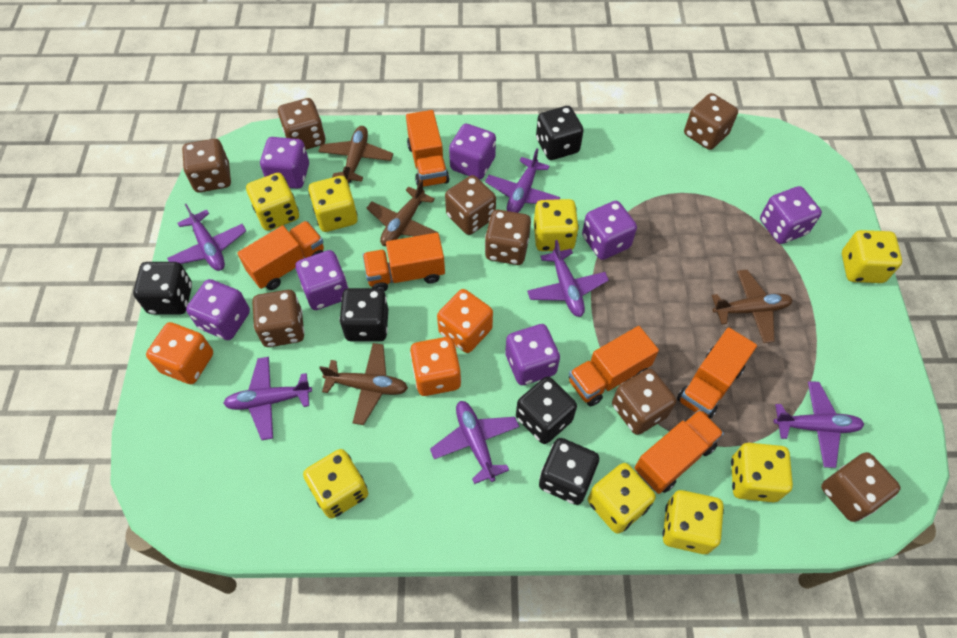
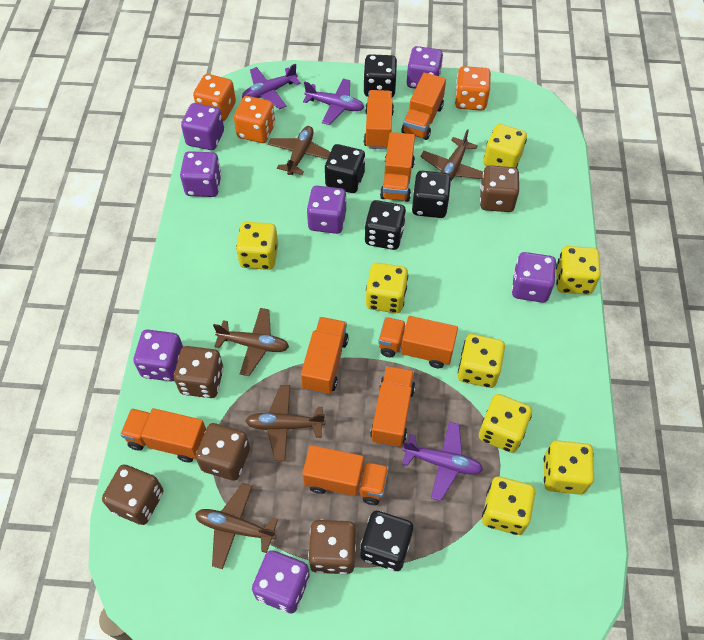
brown dice: 8 -> 5
brown plane: 4 -> 5
orange truck: 6 -> 8
purple plane: 6 -> 3

